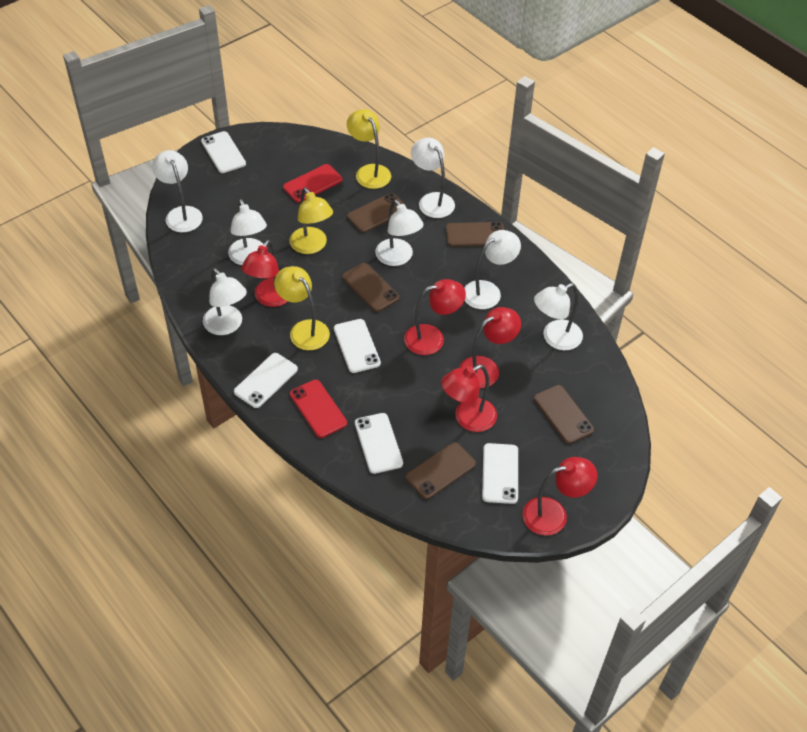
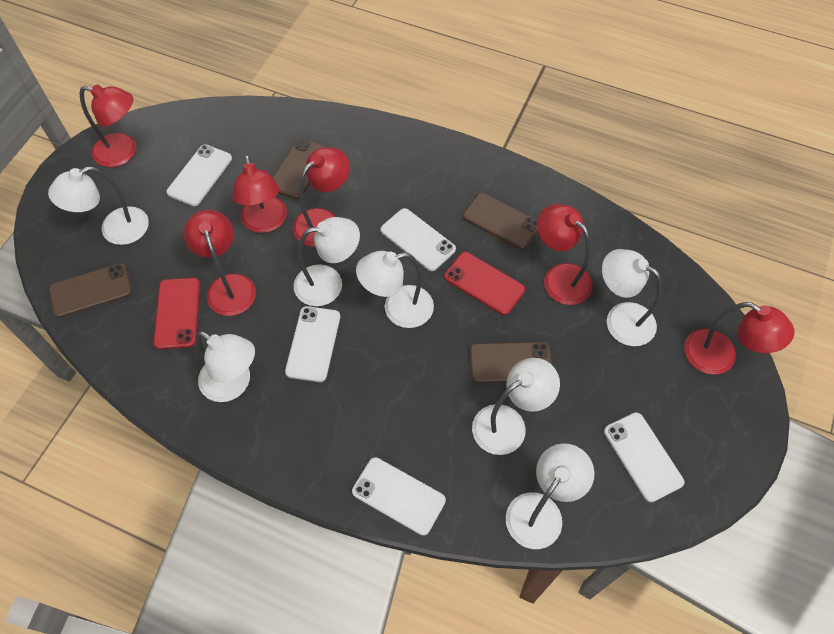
brown phone: 5 -> 4
red lamp: 5 -> 6
yellow lamp: 3 -> 0

